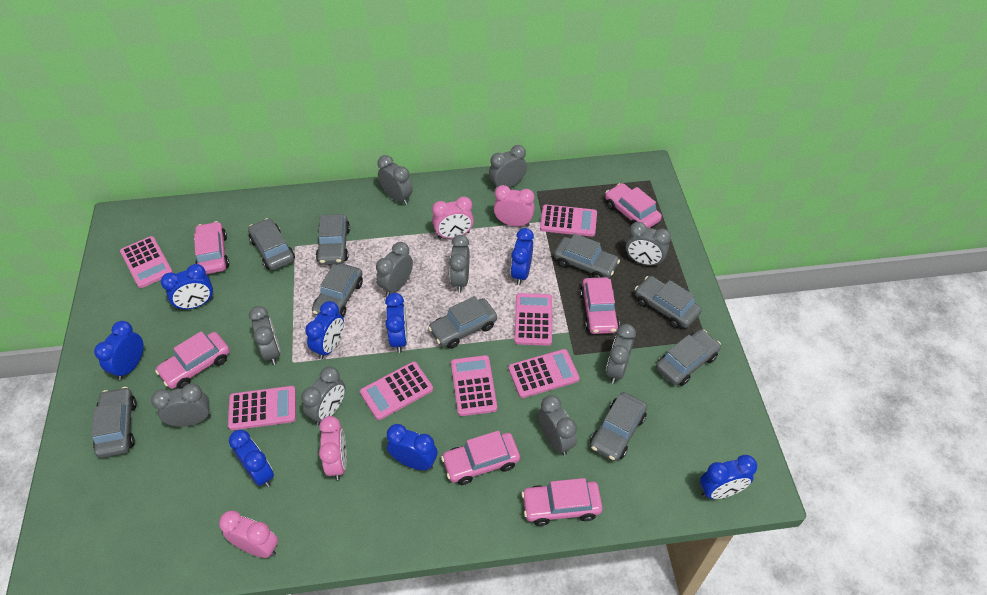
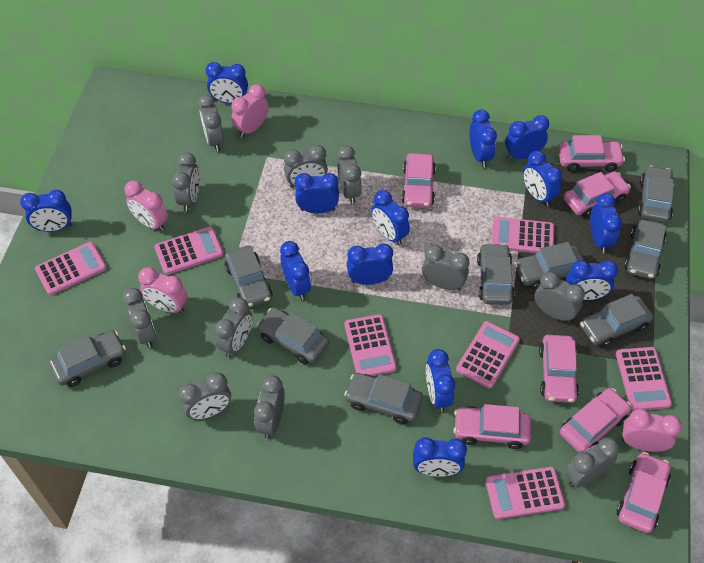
blue clock: 8 -> 13
grey clock: 10 -> 11
pink car: 6 -> 7

